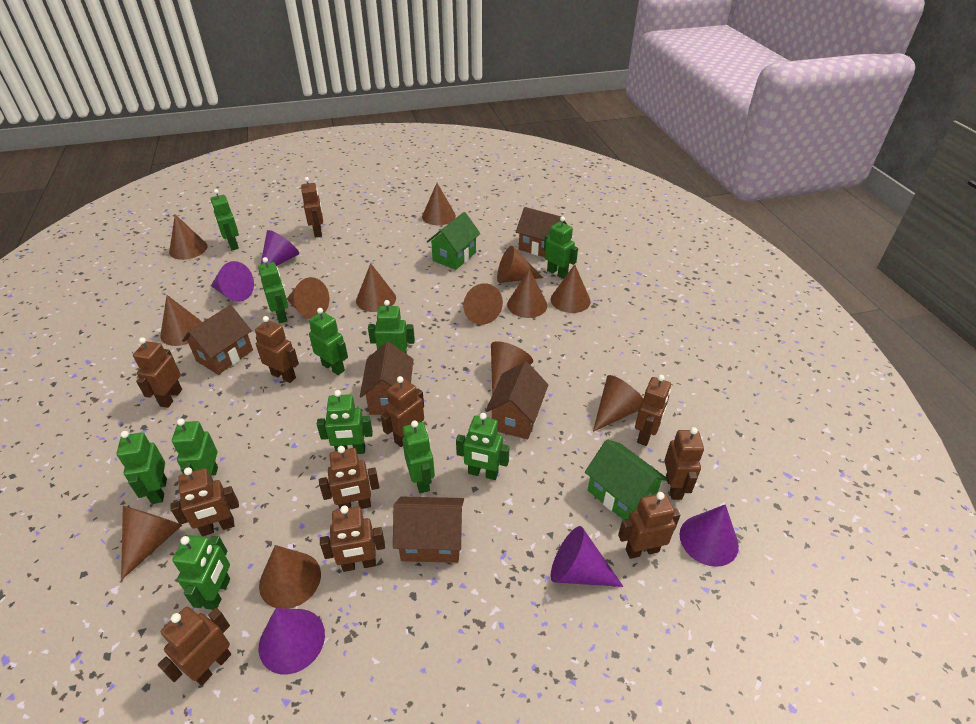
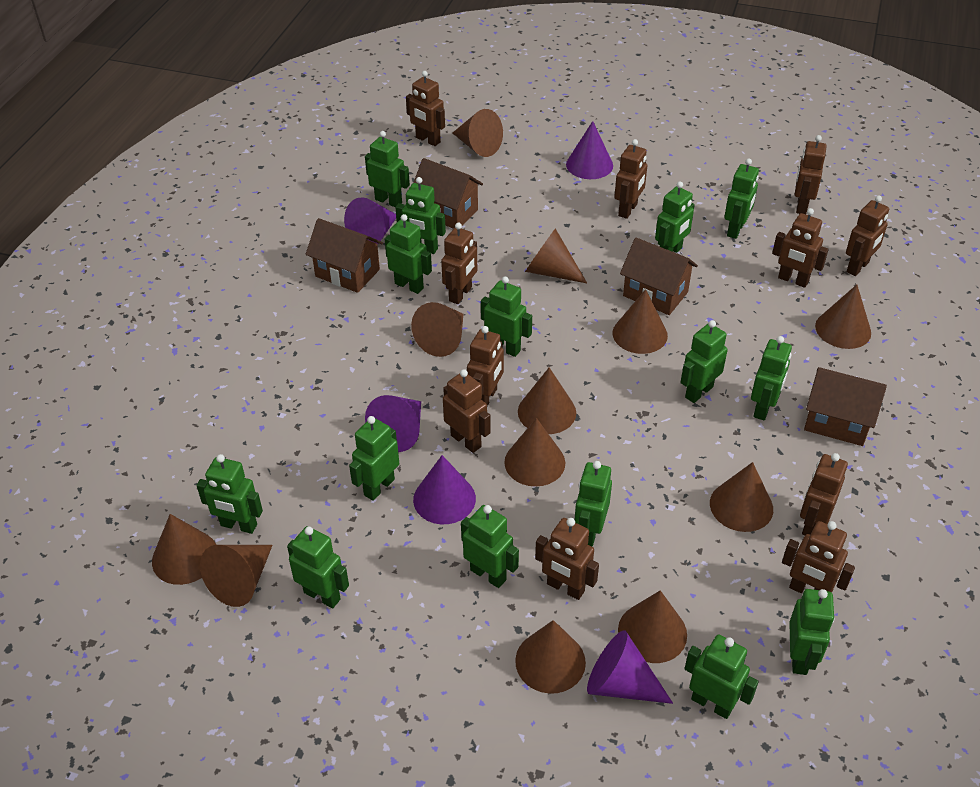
brown cone: 13 -> 12
brown house: 5 -> 4
green house: 2 -> 0
green robot: 11 -> 15

